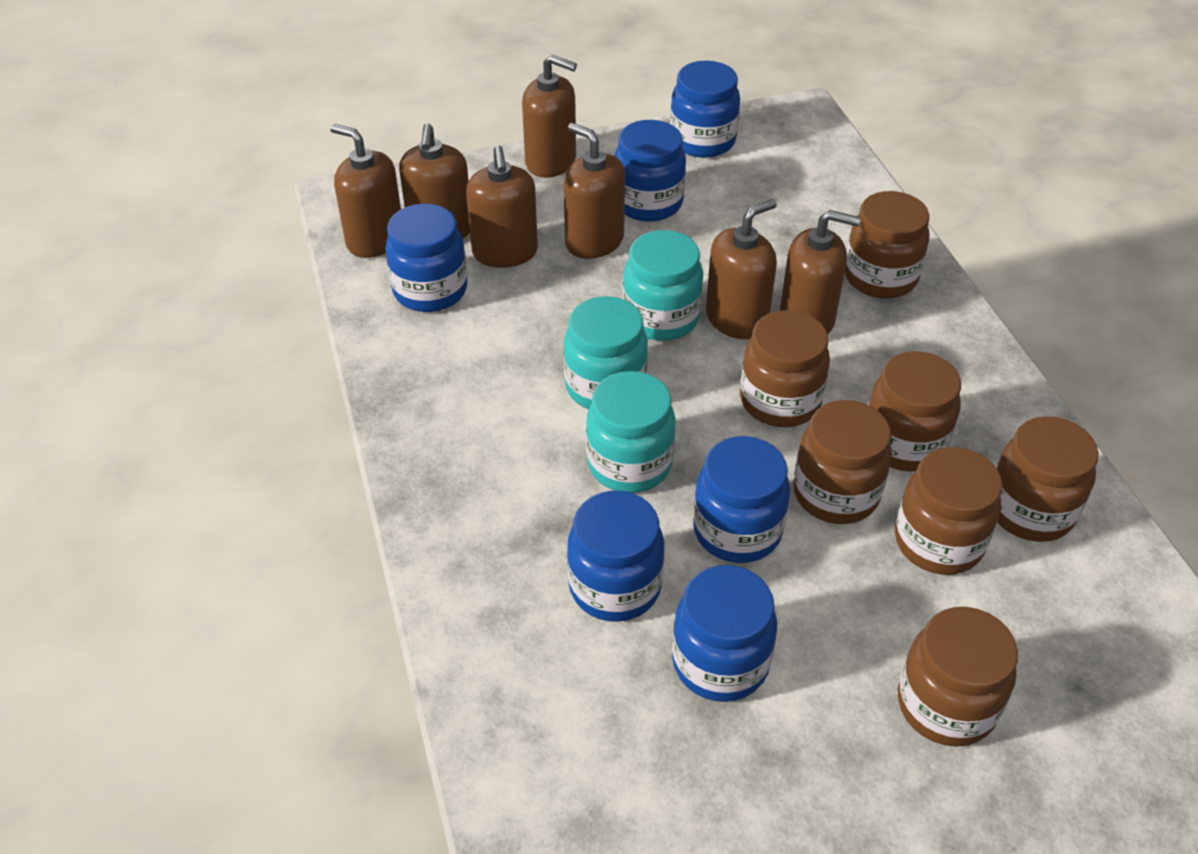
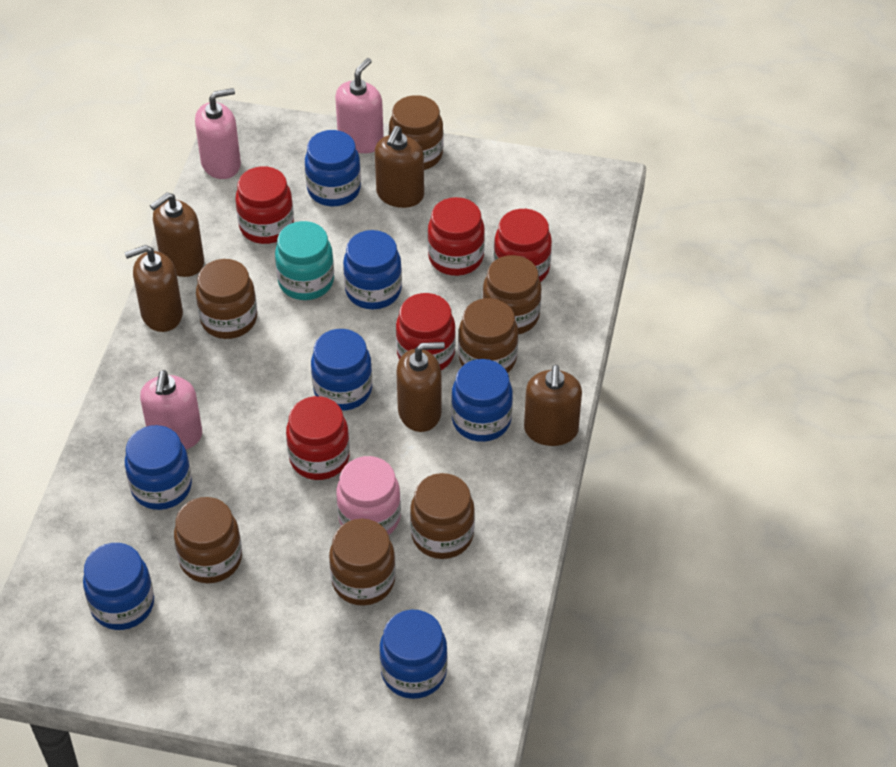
blue jar: 6 -> 7
brown soap dispenser: 7 -> 5
pink jar: 0 -> 1
pink soap dispenser: 0 -> 3
red jar: 0 -> 5
turquoise jar: 3 -> 1

